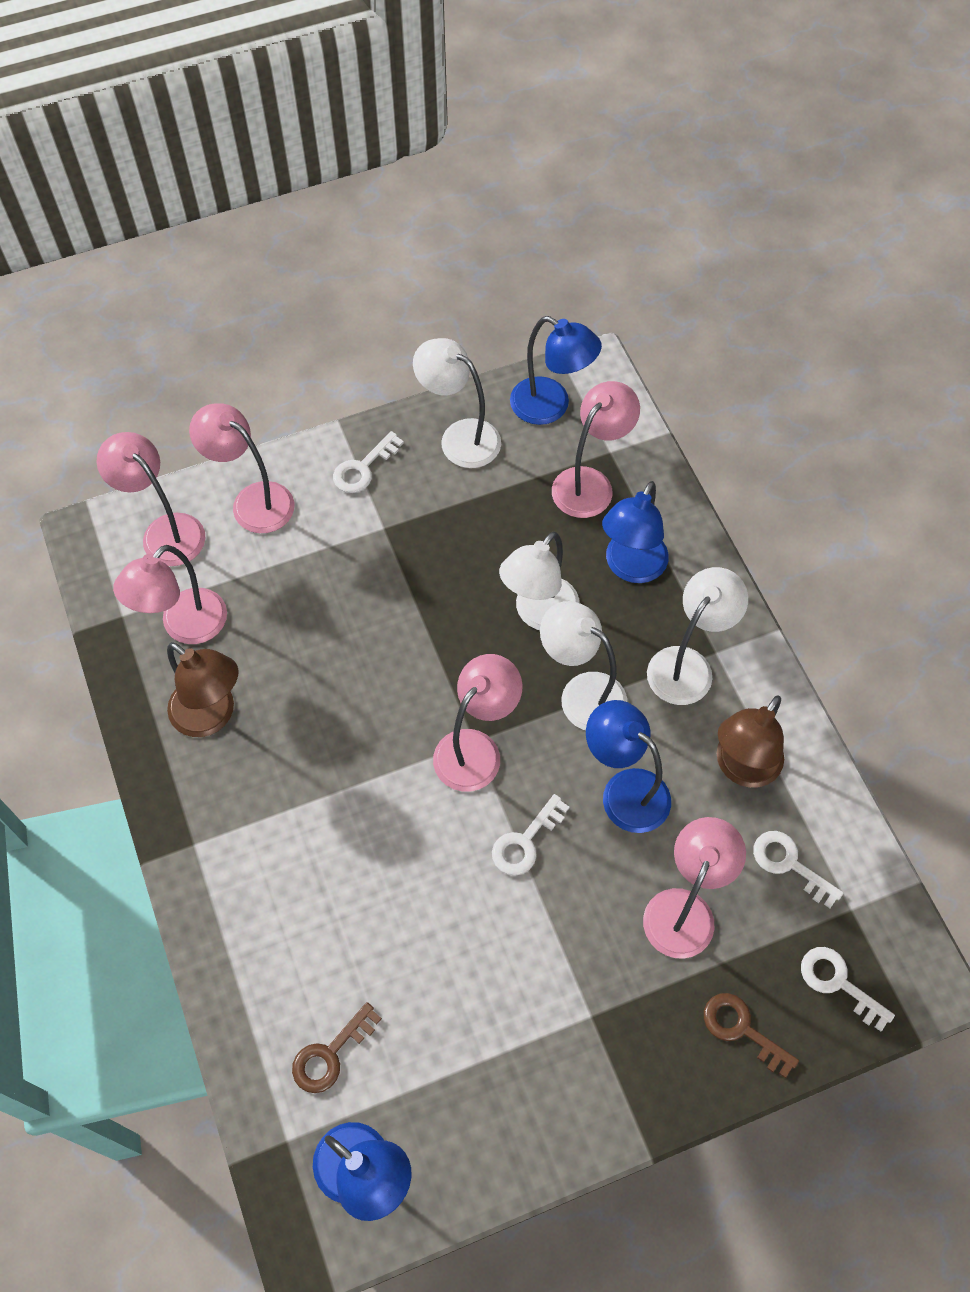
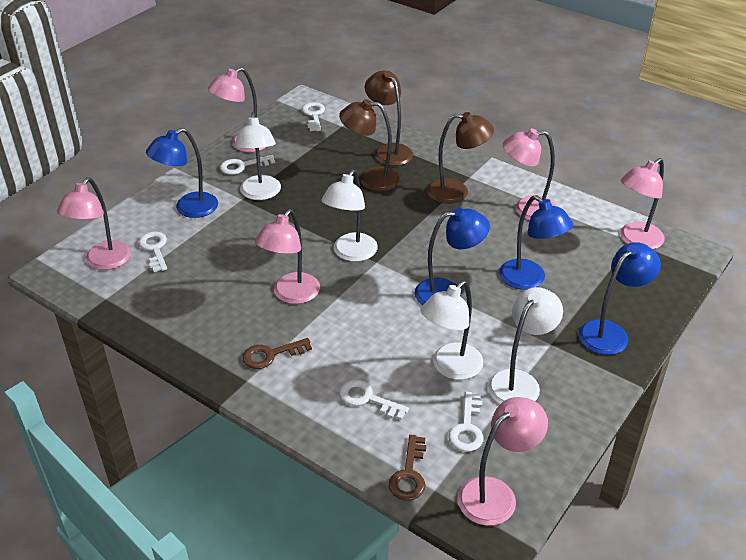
brown lamp: 2 -> 3
white key: 4 -> 5

